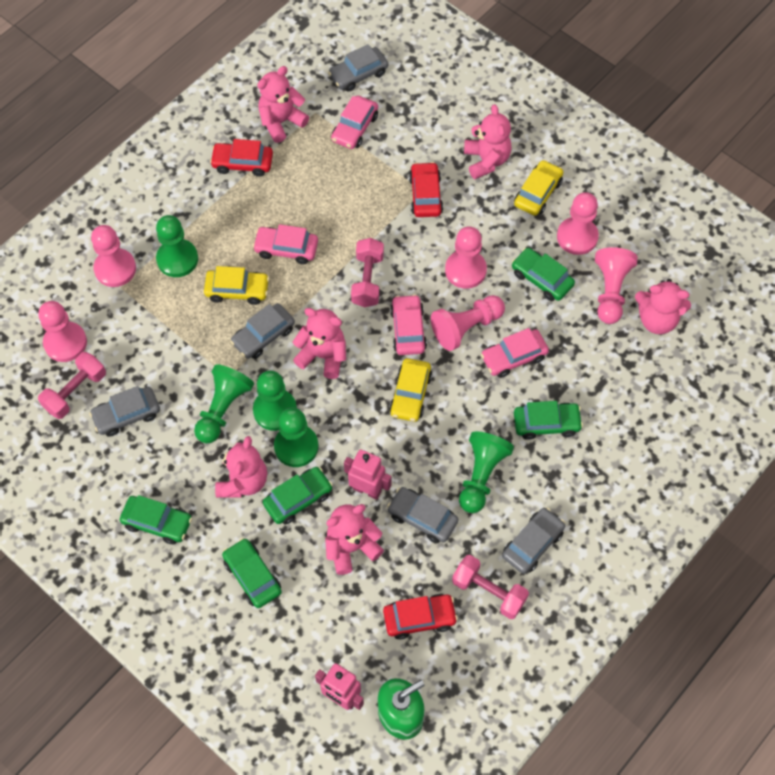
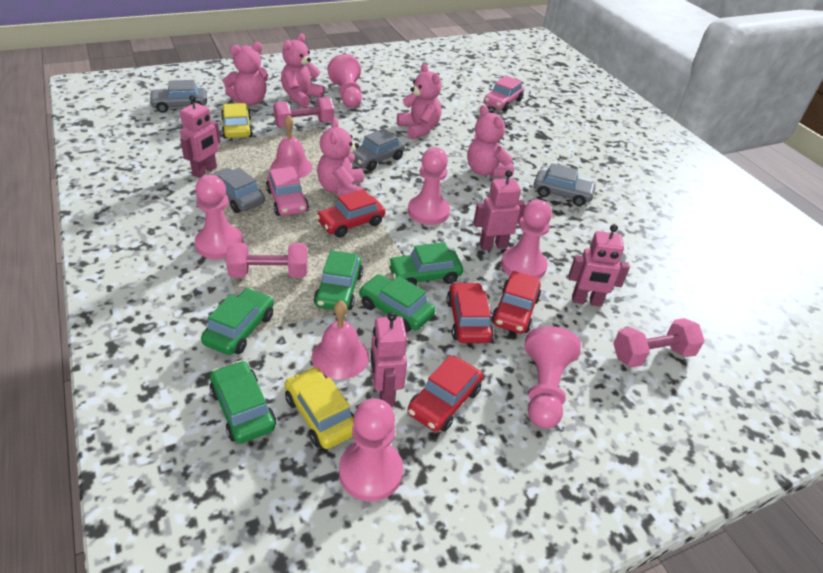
green pawn: 5 -> 0
green soap dispenser: 1 -> 0
grey car: 5 -> 4
pink bell: 0 -> 2
pink car: 4 -> 2
pink robot: 2 -> 4
pink teddy bear: 6 -> 5
red car: 3 -> 4
yellow car: 3 -> 2

